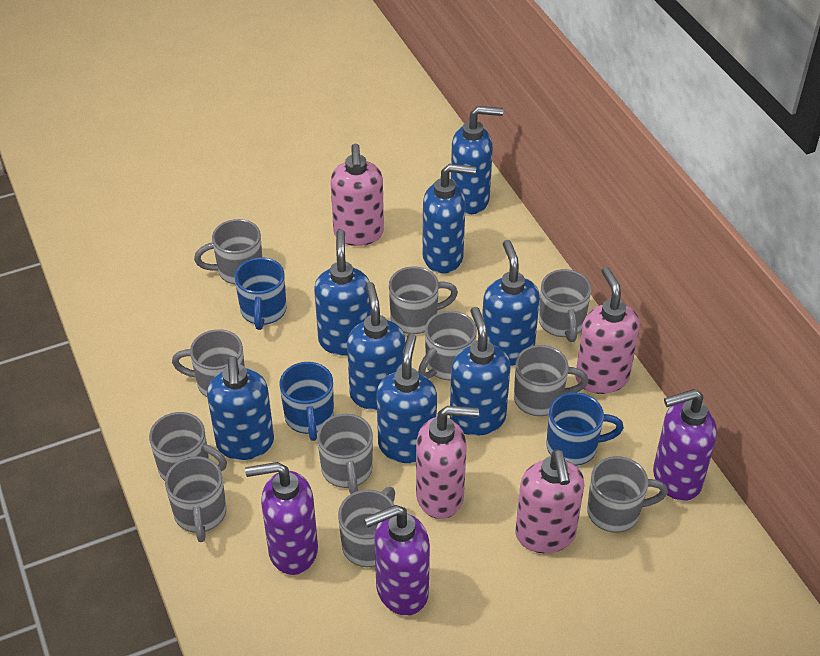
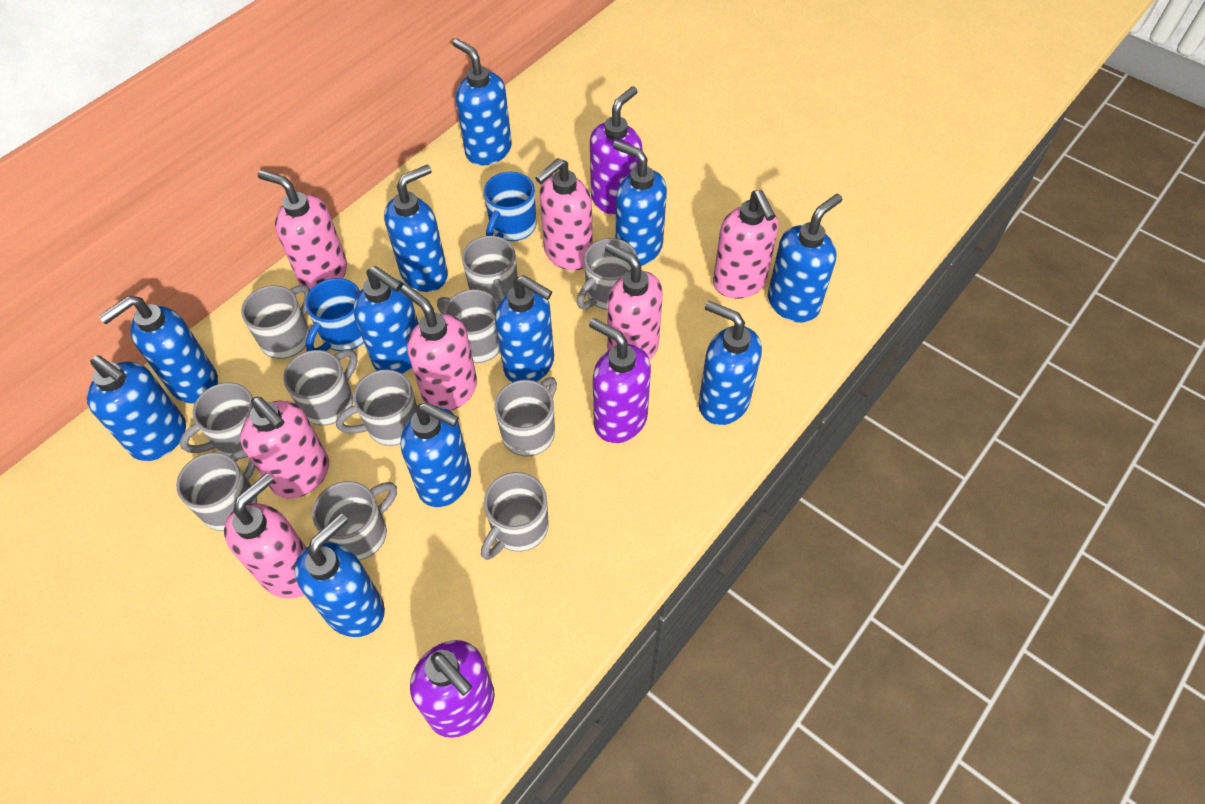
blue mug: 3 -> 2
blue soap dispenser: 8 -> 11
pink soap dispenser: 4 -> 7

